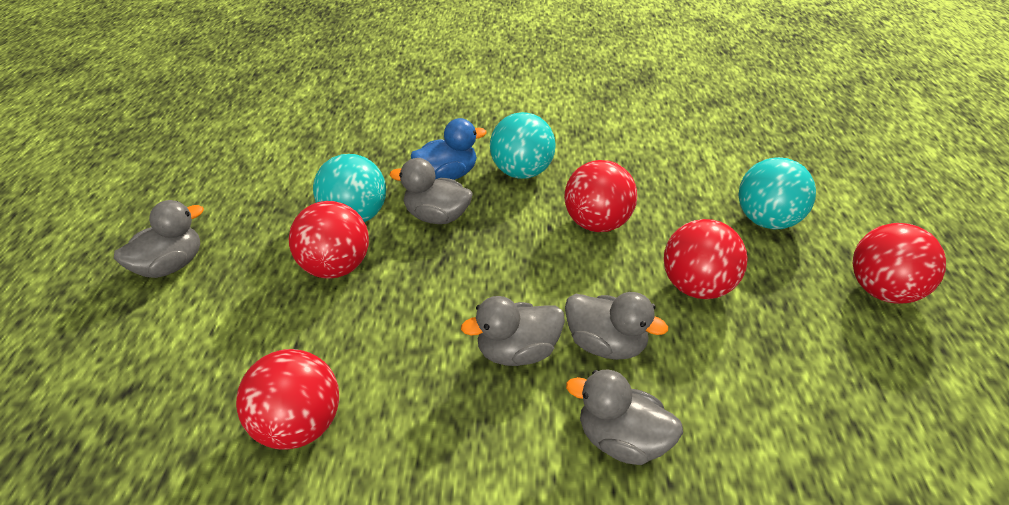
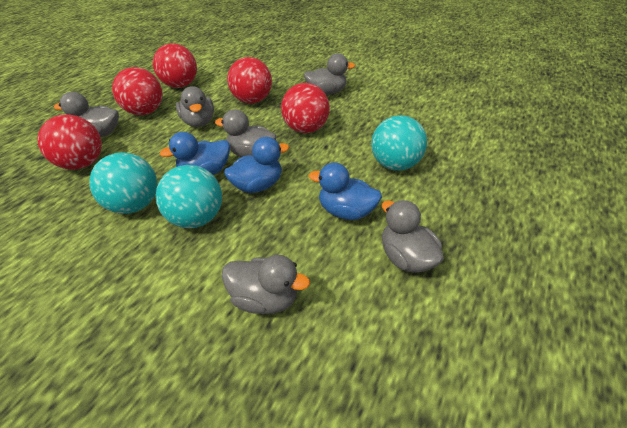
blue duck: 1 -> 3
grey duck: 5 -> 6

